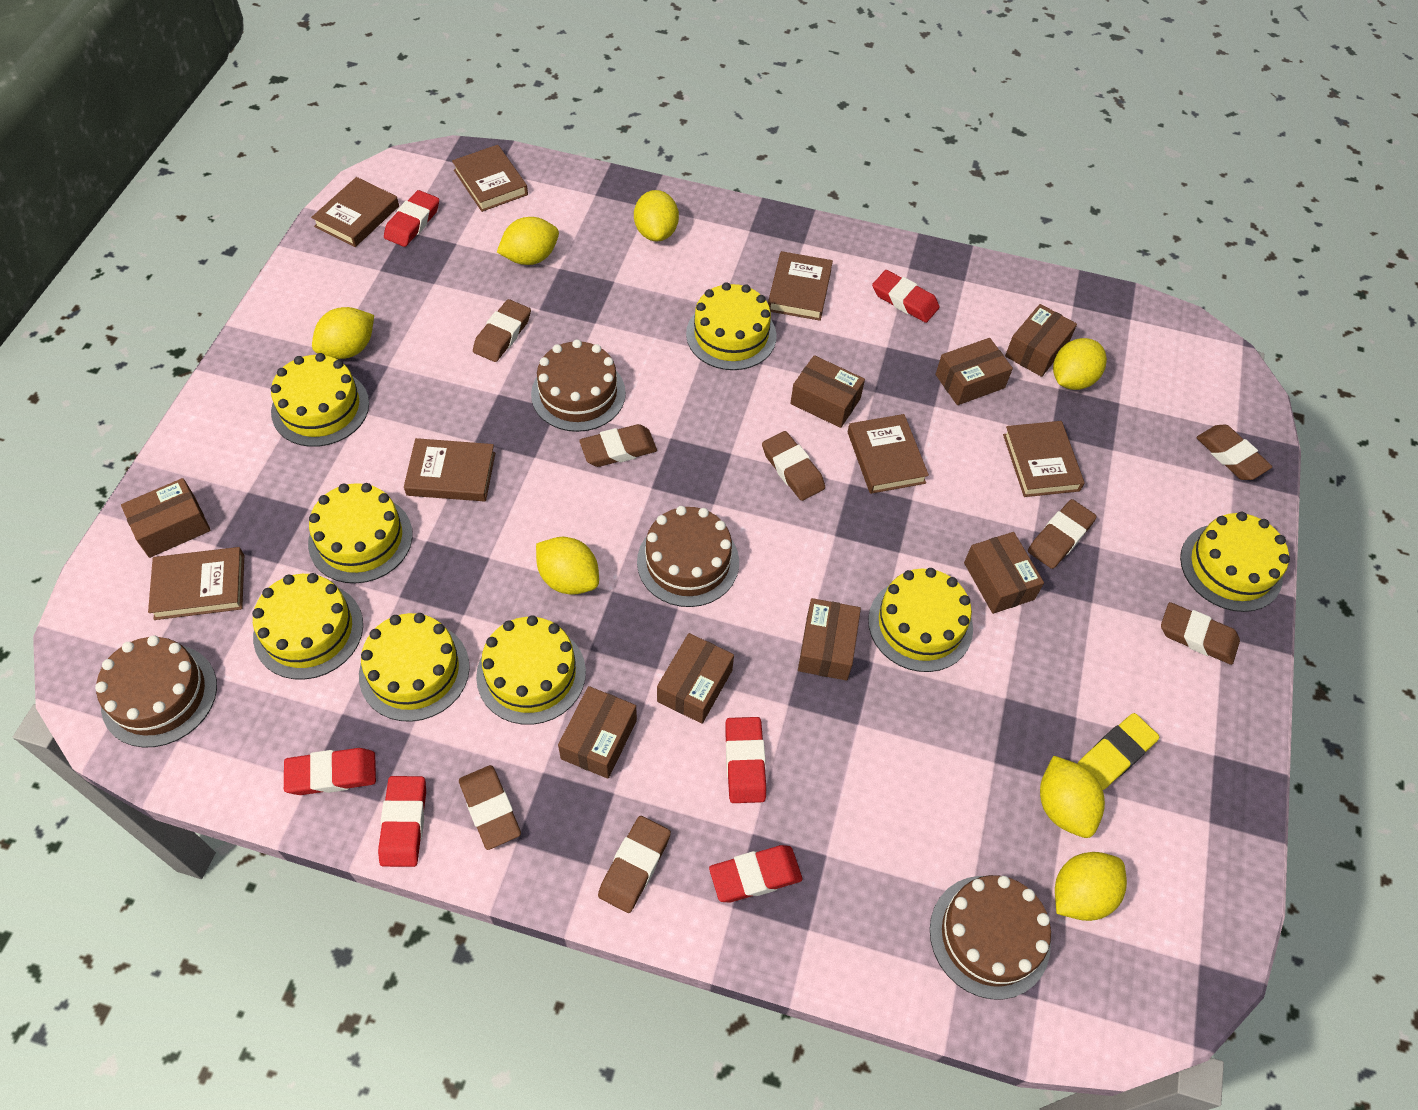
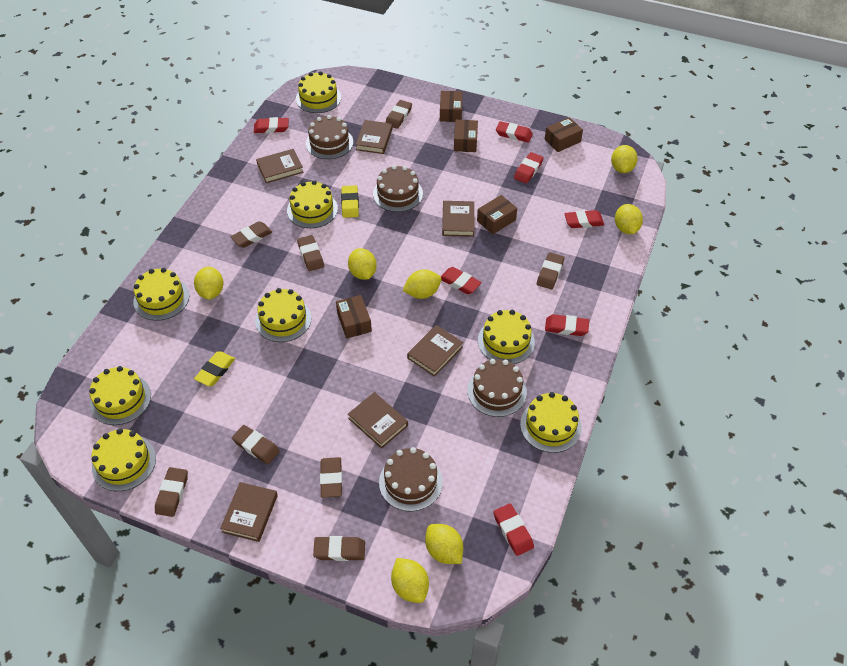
brown book: 7 -> 6
brown box: 8 -> 5
red eraser: 6 -> 7
yellow eraser: 1 -> 2

